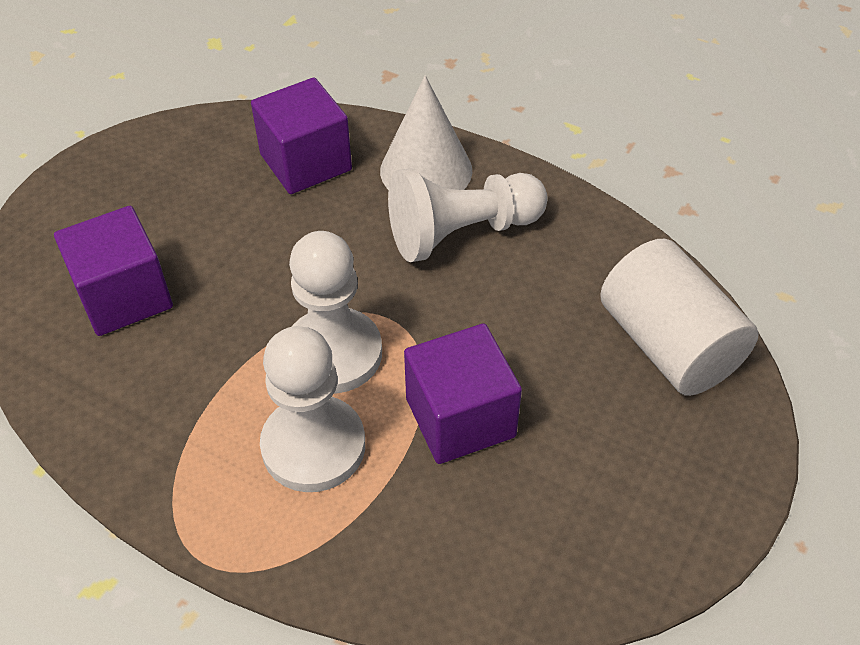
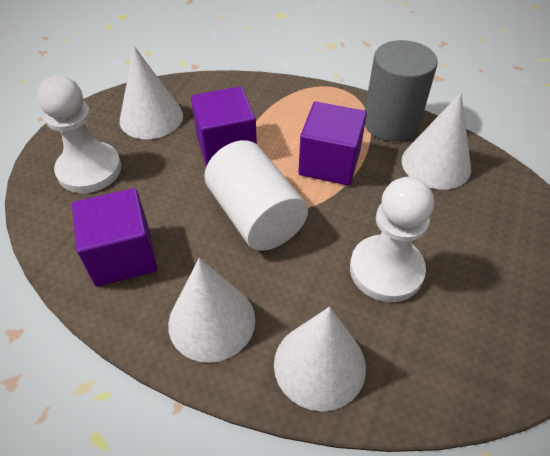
grey cylinder: 0 -> 1
white cone: 1 -> 4
white pawn: 3 -> 2

